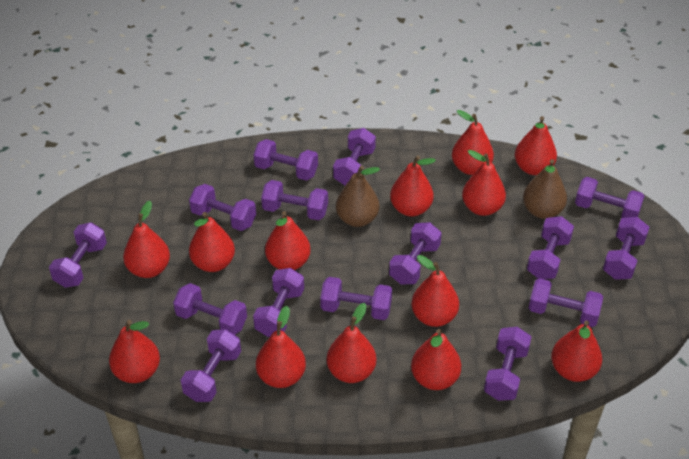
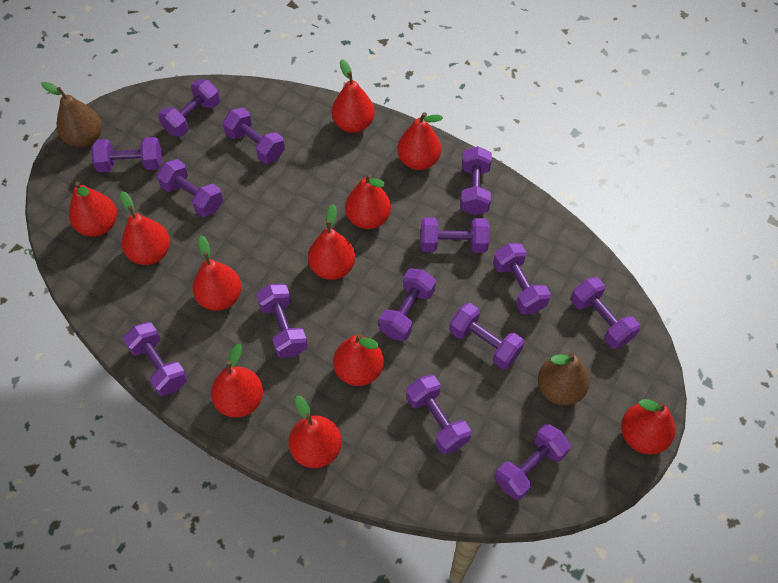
purple dumbbell: 15 -> 14
red pear: 13 -> 11

